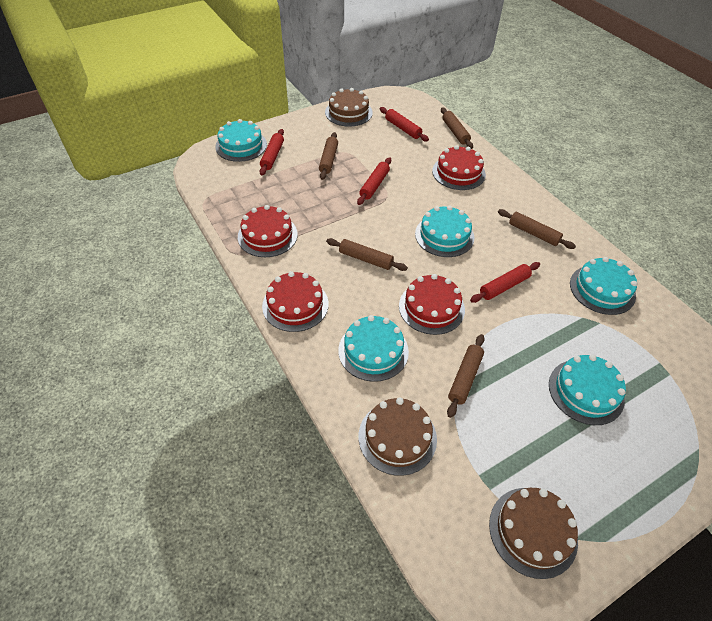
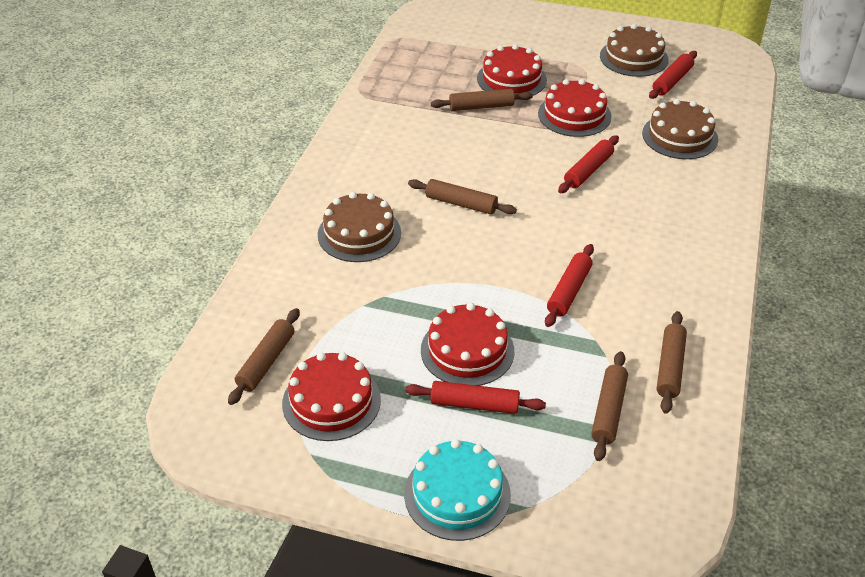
turquoise cake: 5 -> 1

